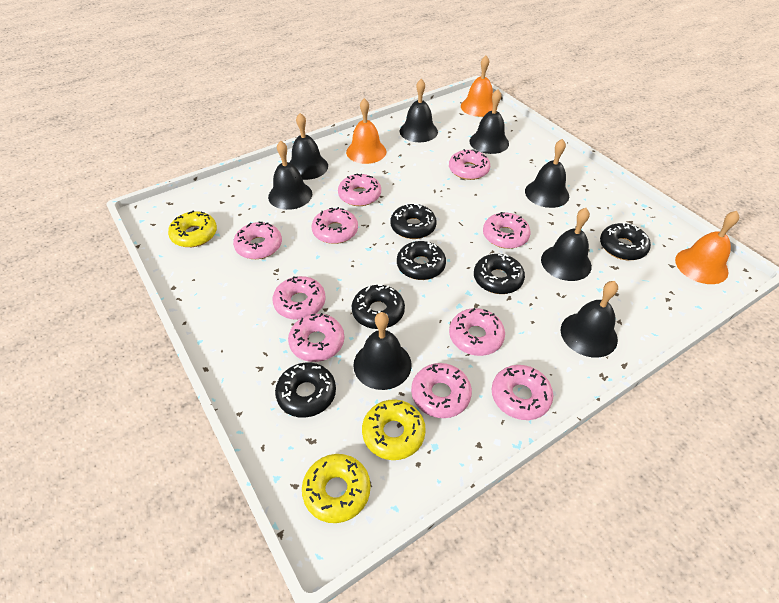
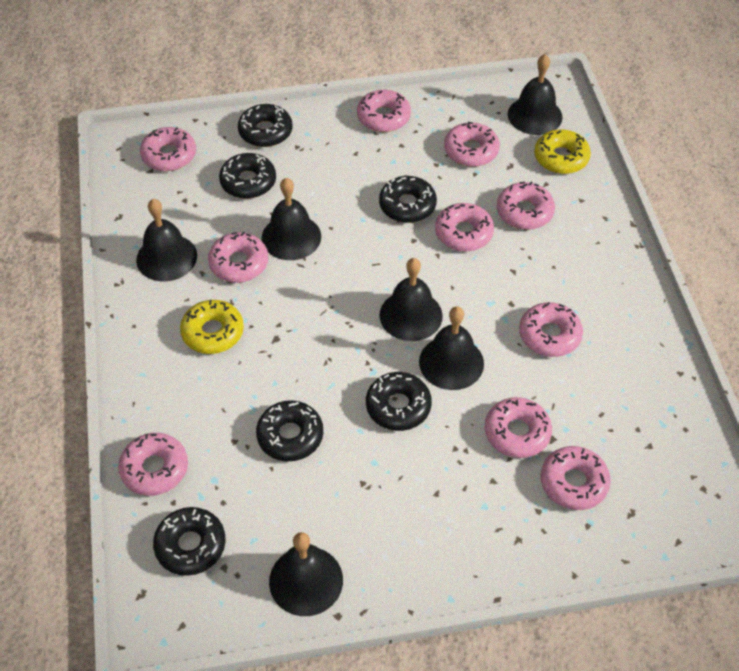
black bell: 8 -> 6
orange bell: 3 -> 0
yellow donut: 3 -> 2

